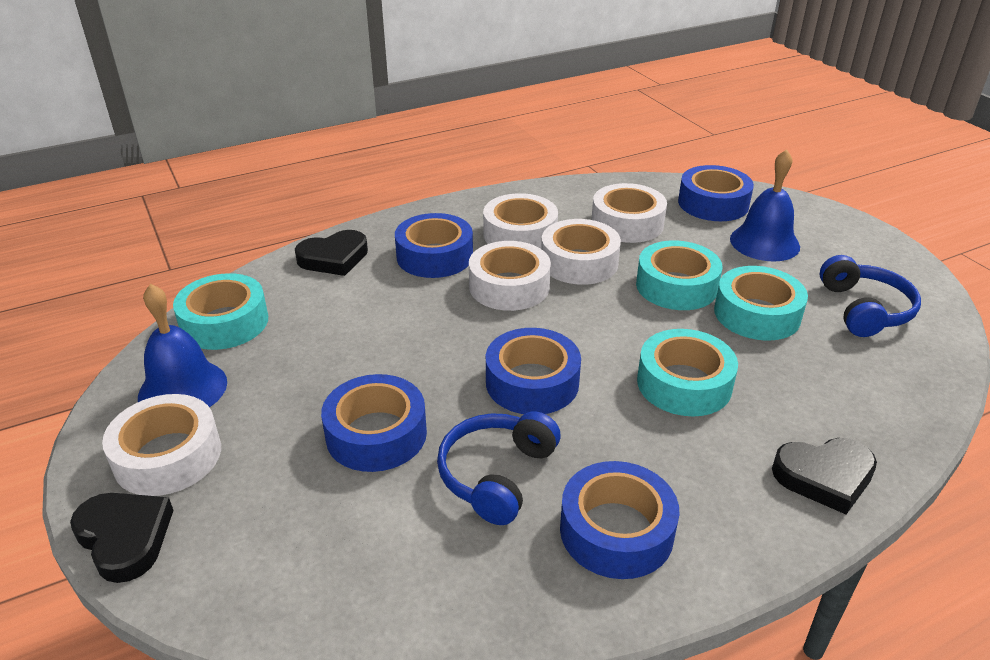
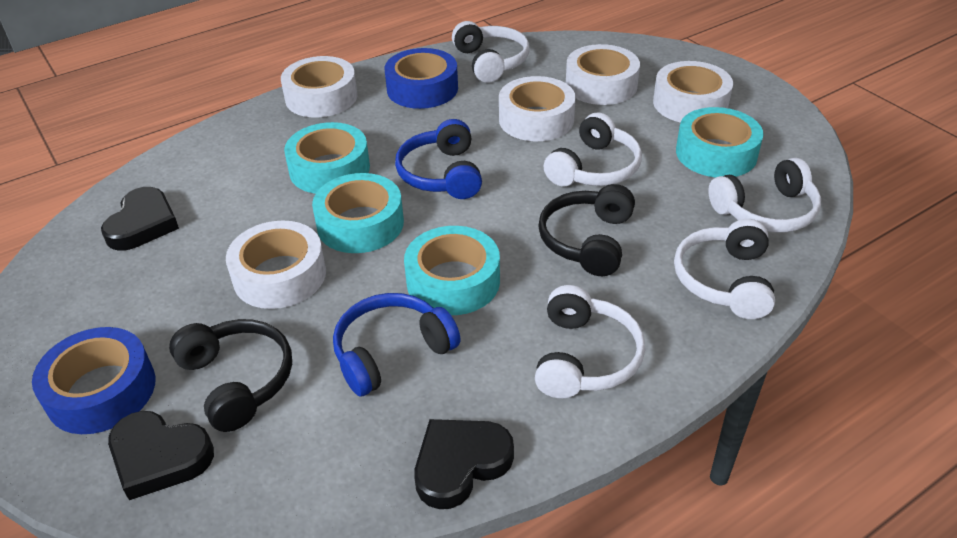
black headphones: 0 -> 2
blue bell: 2 -> 0
blue tape: 5 -> 2
white headphones: 0 -> 5

